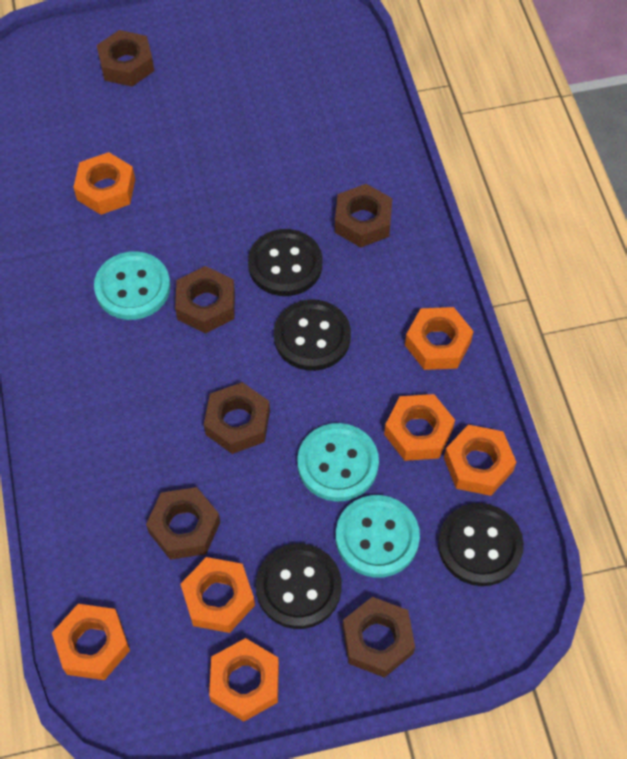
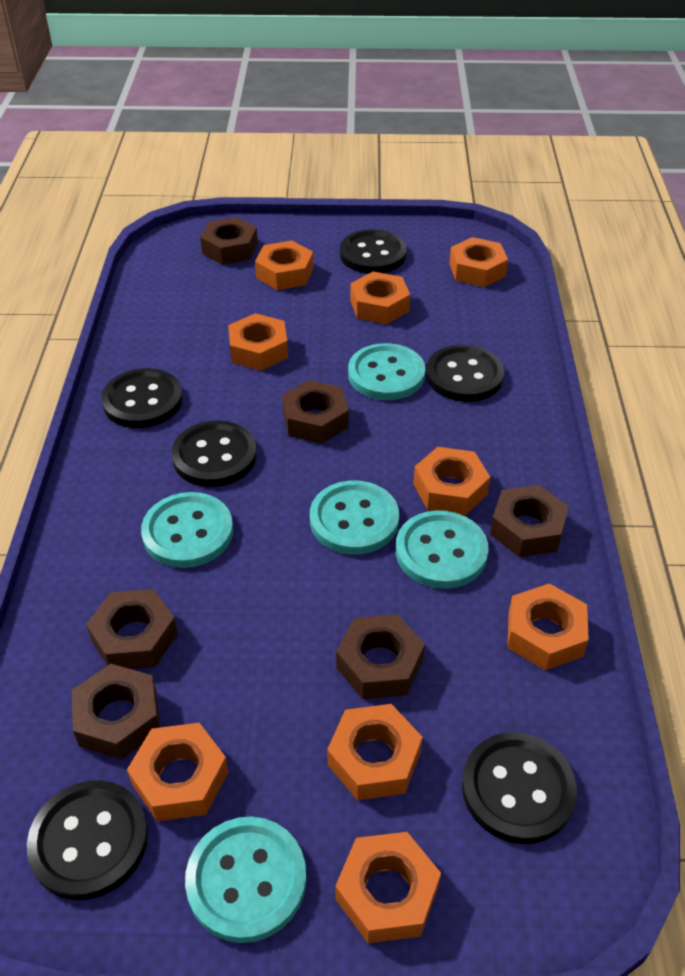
black button: 4 -> 6
orange nut: 7 -> 9
turquoise button: 3 -> 5

